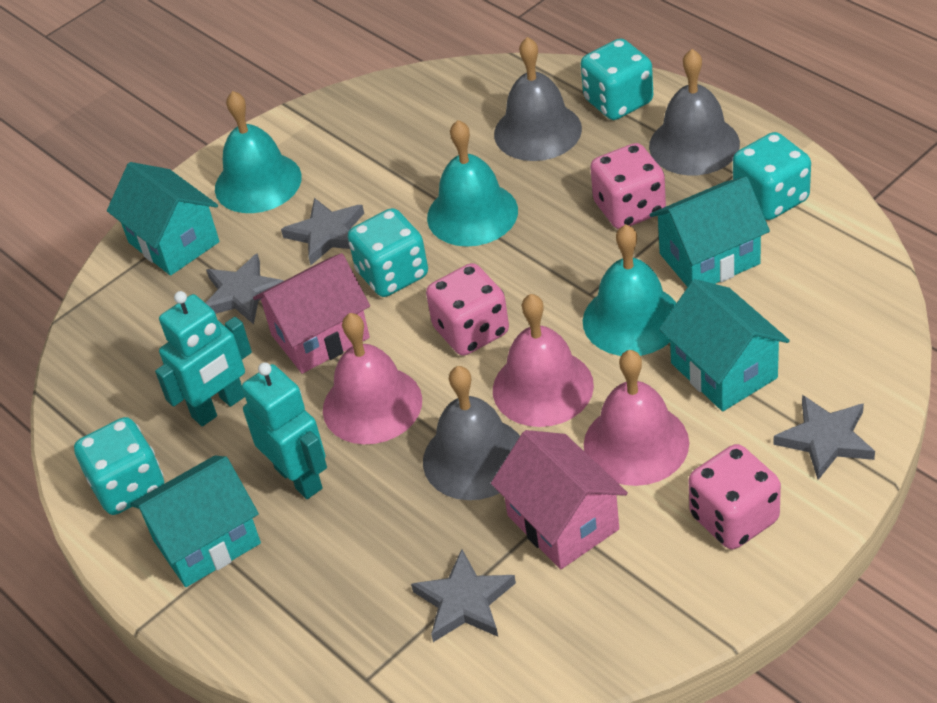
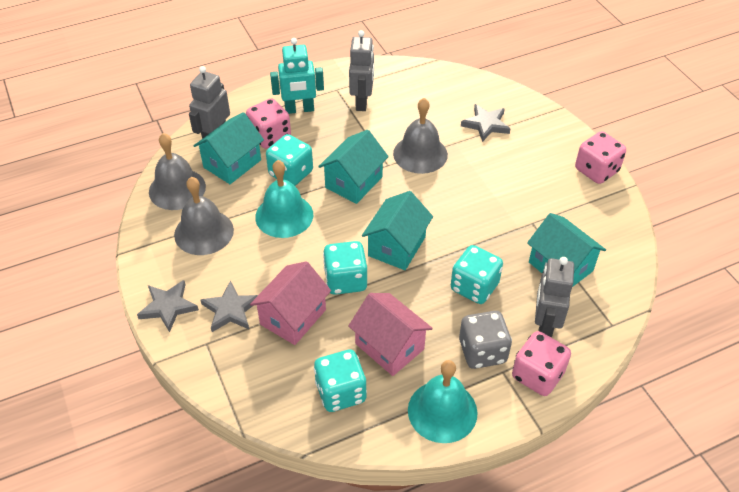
grey dice: 0 -> 1
grey robot: 0 -> 3
grey star: 4 -> 3
pink bell: 3 -> 0
turquoise bell: 3 -> 2
turquoise robot: 2 -> 1

